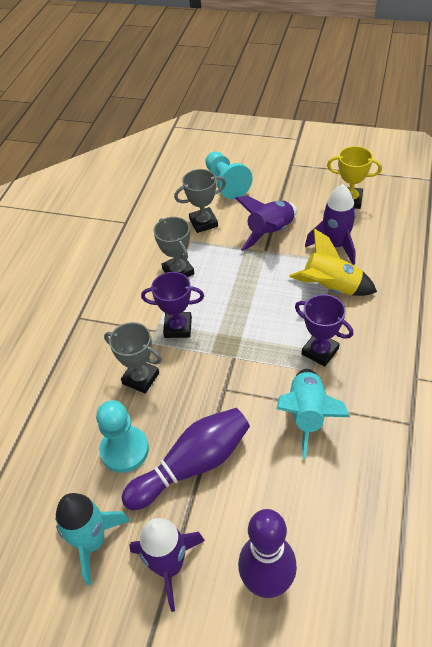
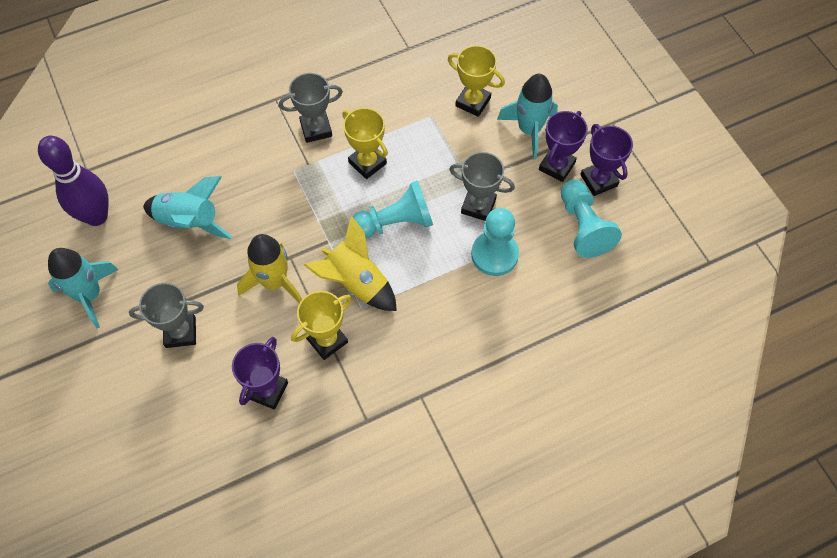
purple bowling pin: 2 -> 1
purple rocket: 3 -> 0
purple trophy: 2 -> 3
turquoise pawn: 2 -> 3
turquoise rocket: 2 -> 3
yellow rocket: 1 -> 2
yellow trophy: 1 -> 3

